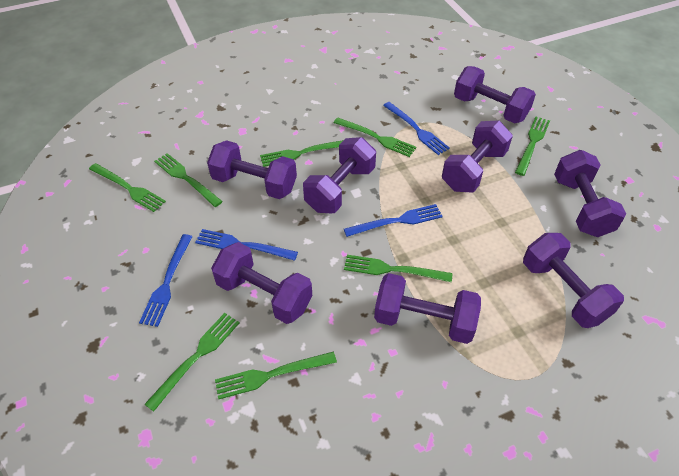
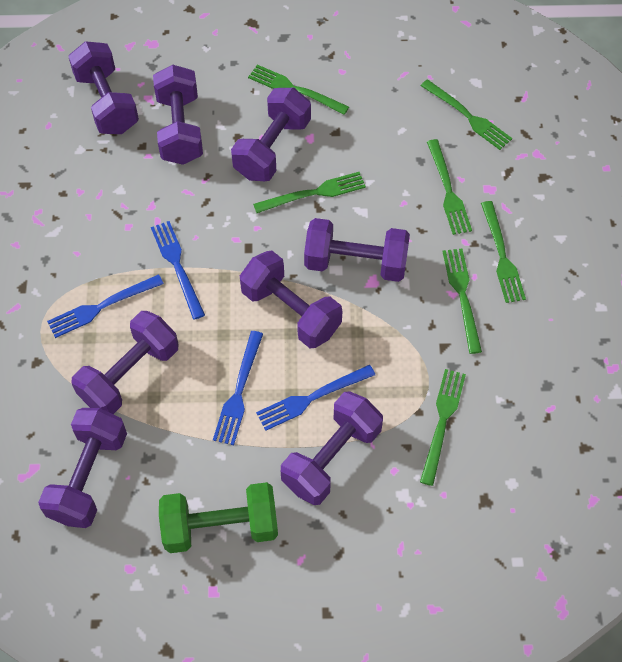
green dumbbell: 0 -> 1
green fork: 8 -> 7

